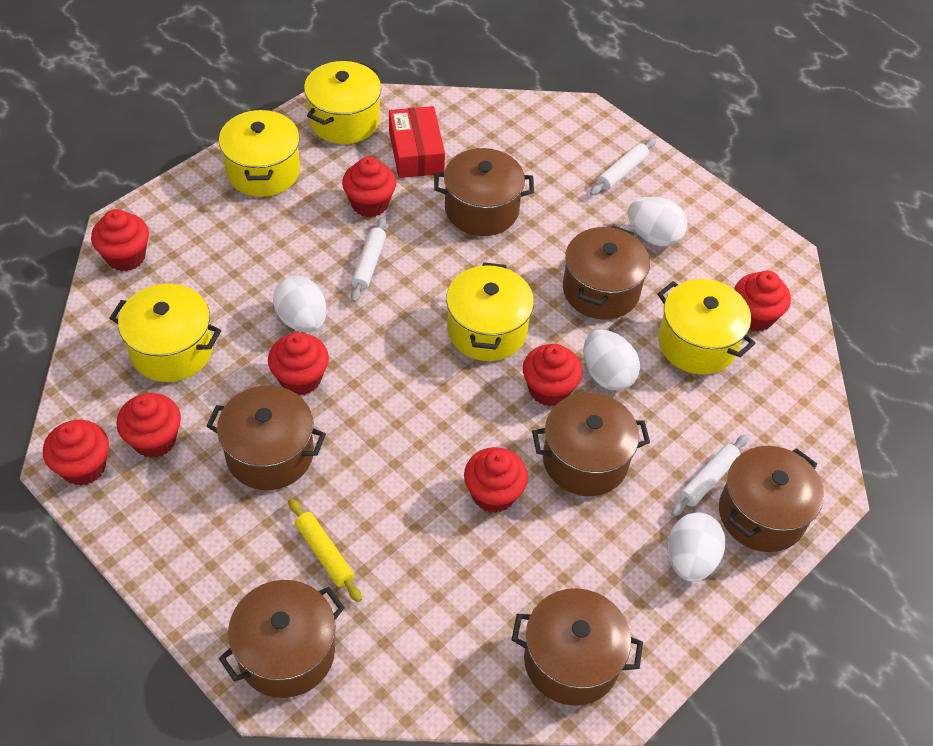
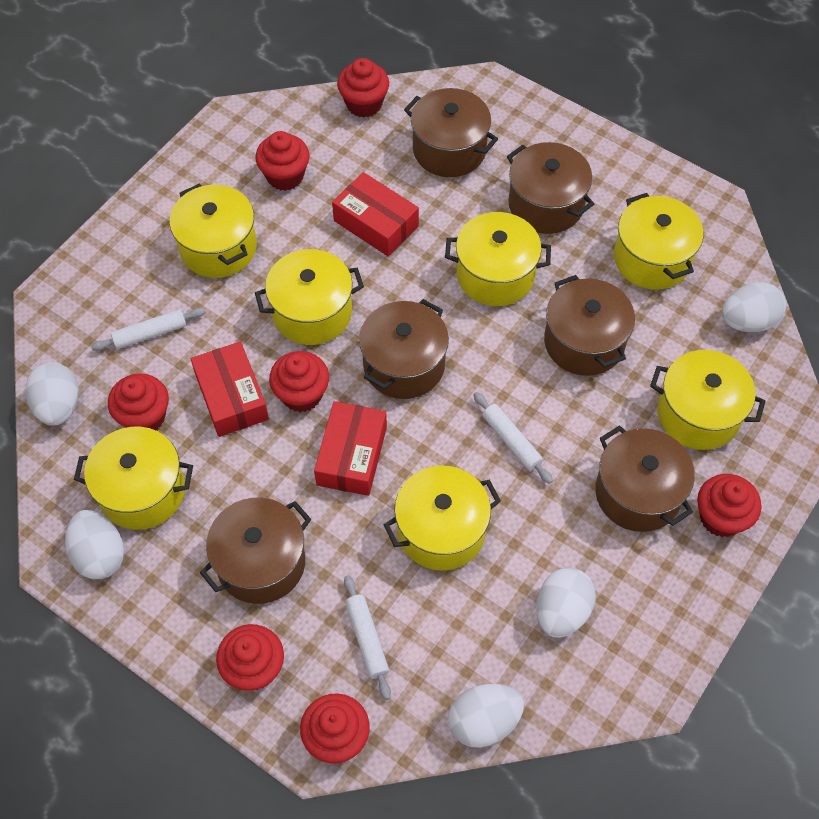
brown pot: 7 -> 6
red box: 1 -> 3
red cupcake: 8 -> 7
white egg: 4 -> 5
yellow pot: 5 -> 7
yellow rolling pin: 1 -> 0

